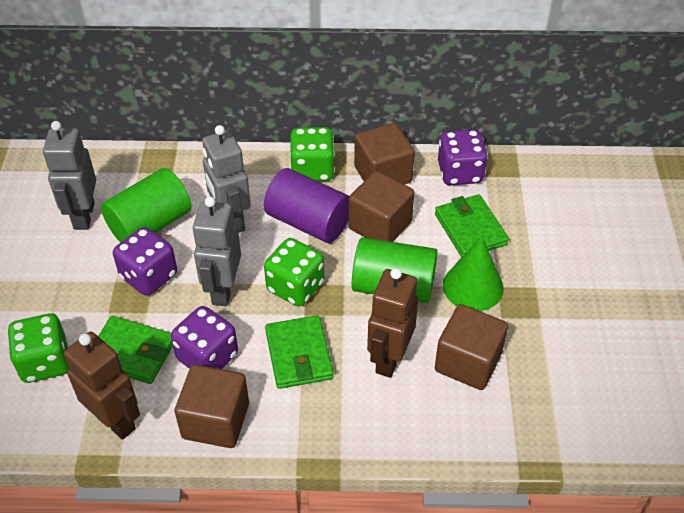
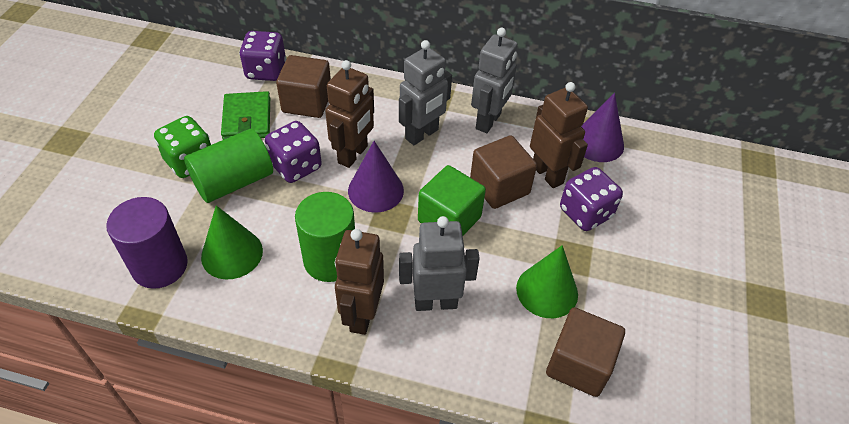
brown cube: 4 -> 3
brown robot: 2 -> 3
green cone: 1 -> 2
green cube: 0 -> 1
green dice: 3 -> 1
green wallet: 3 -> 1
purple cone: 0 -> 2

